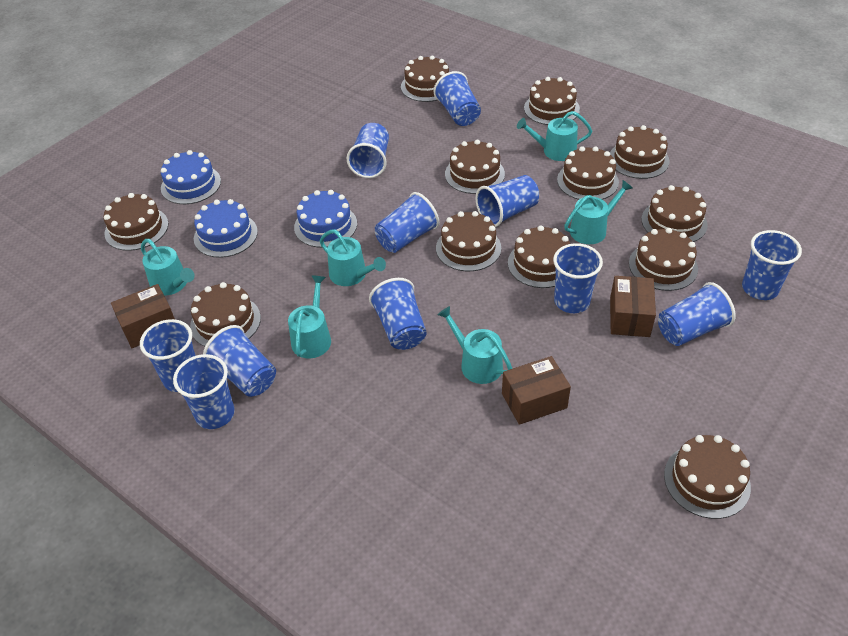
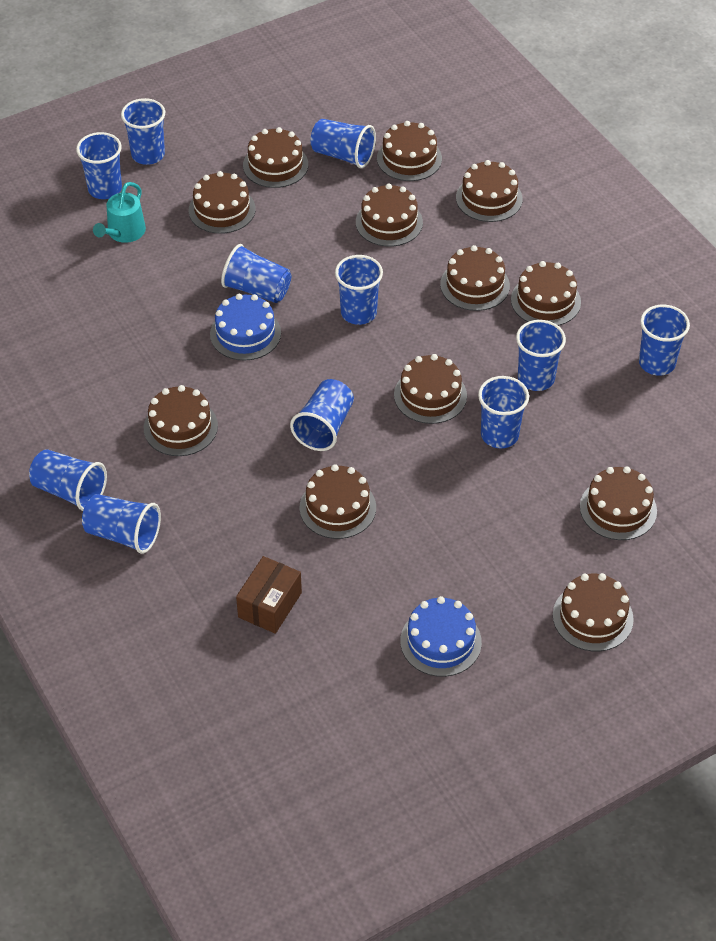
blue cake: 3 -> 2
brown box: 3 -> 1
turquoise watering can: 6 -> 1

